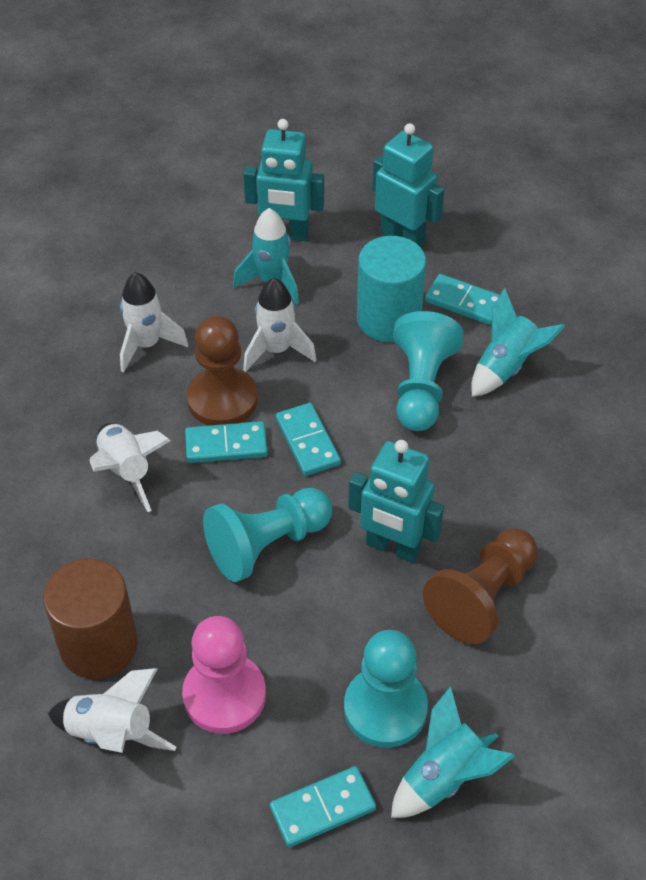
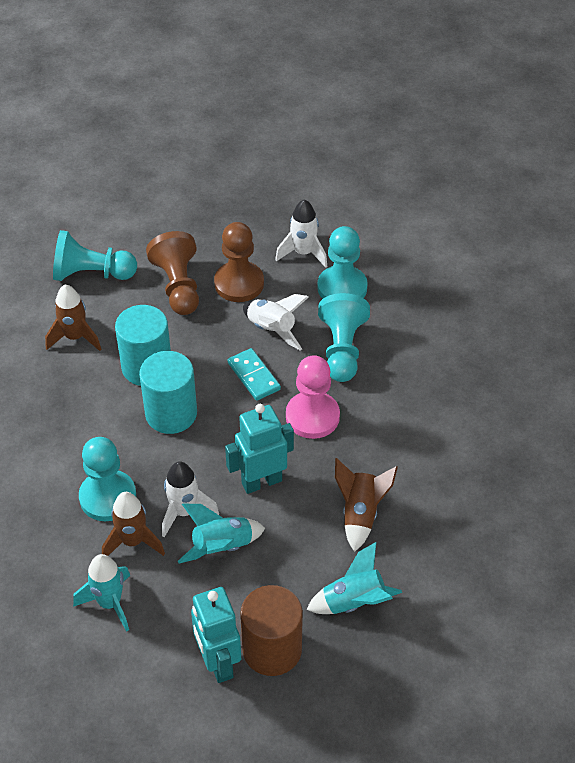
brown rocket: 0 -> 3
turquoise cylinder: 1 -> 2
turquoise domino: 4 -> 1
turquoise pawn: 3 -> 4
turquoise robot: 3 -> 2
white rocket: 4 -> 3

